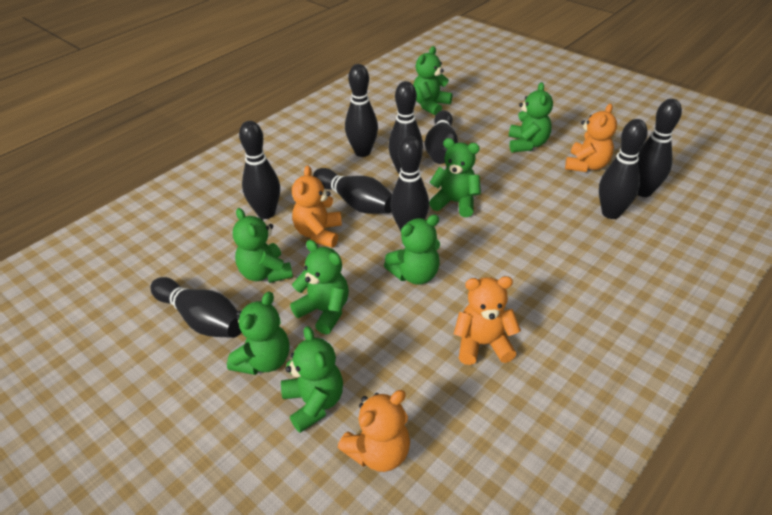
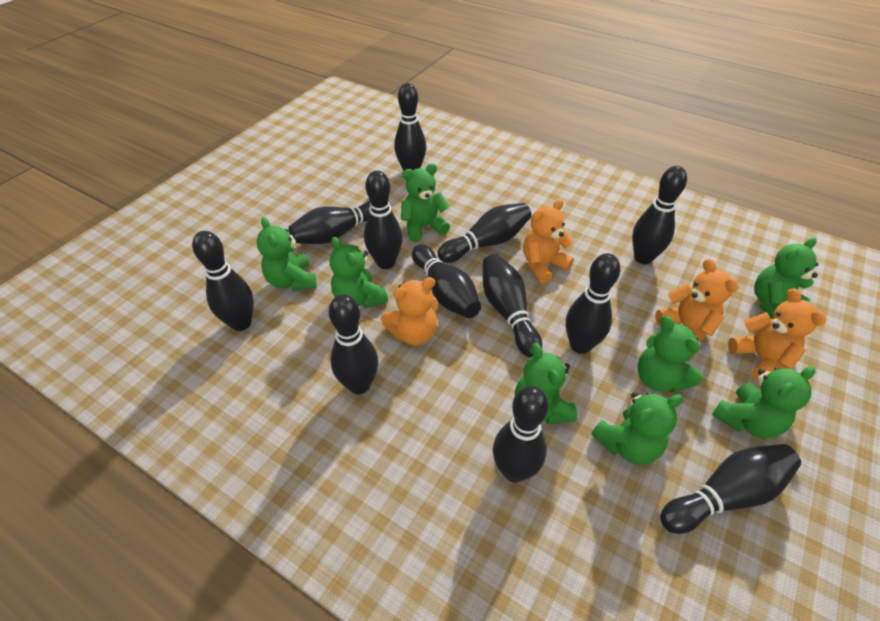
black bowling pin: 9 -> 12

